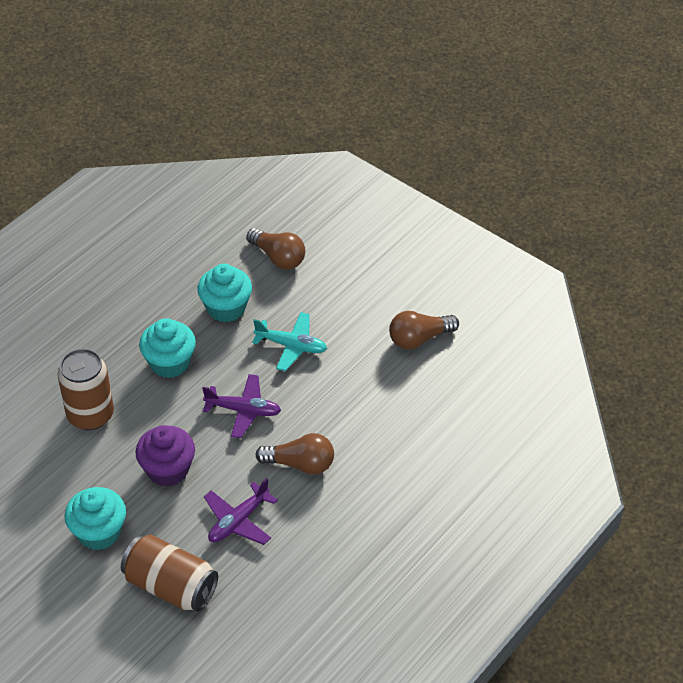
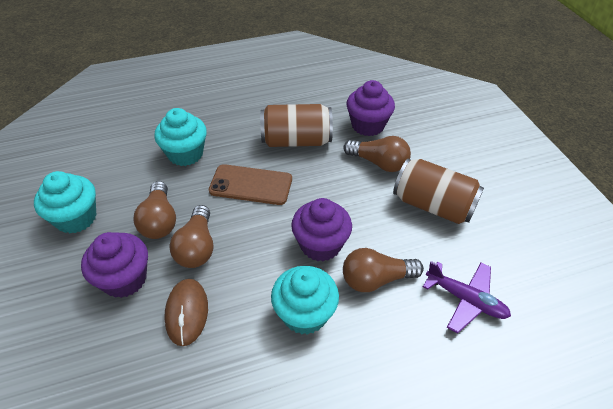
brown light bulb: 3 -> 4
brown mouse: 0 -> 1
brown phone: 0 -> 1
purple cupcake: 1 -> 3
purple plane: 2 -> 1
turquoise plane: 1 -> 0

